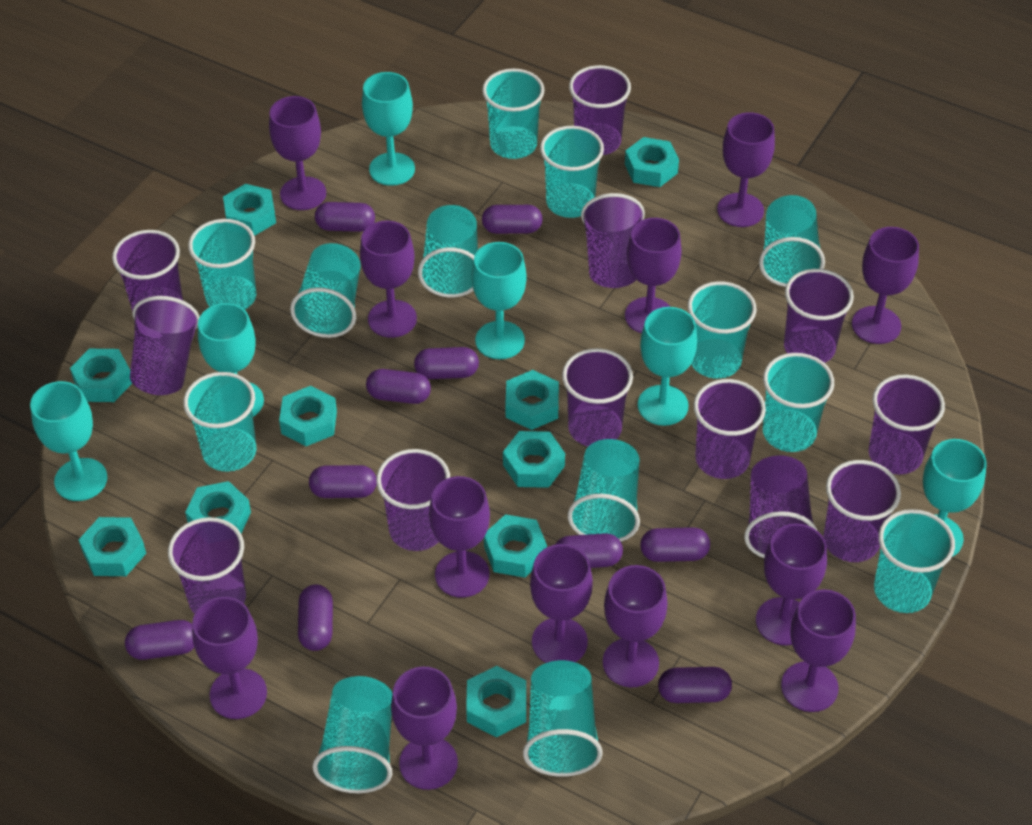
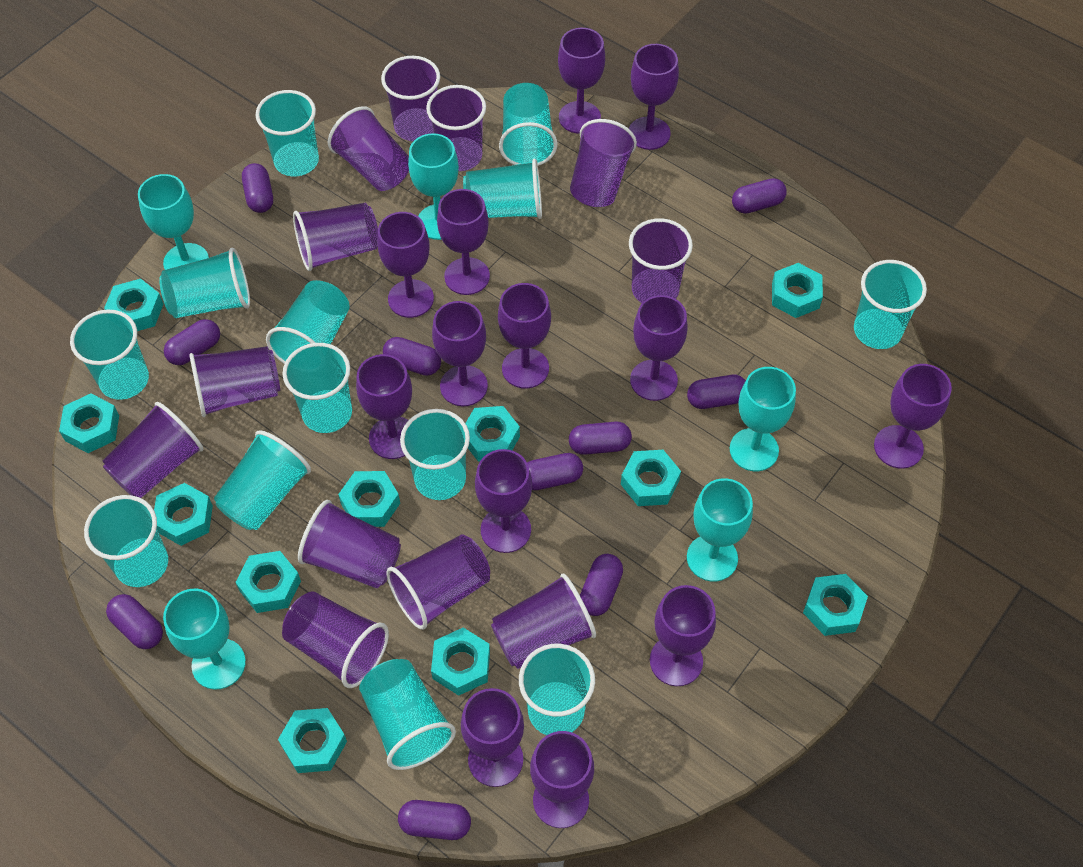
purple goblet: 12 -> 13
turquoise goblet: 6 -> 5
turquoise nut: 10 -> 11

